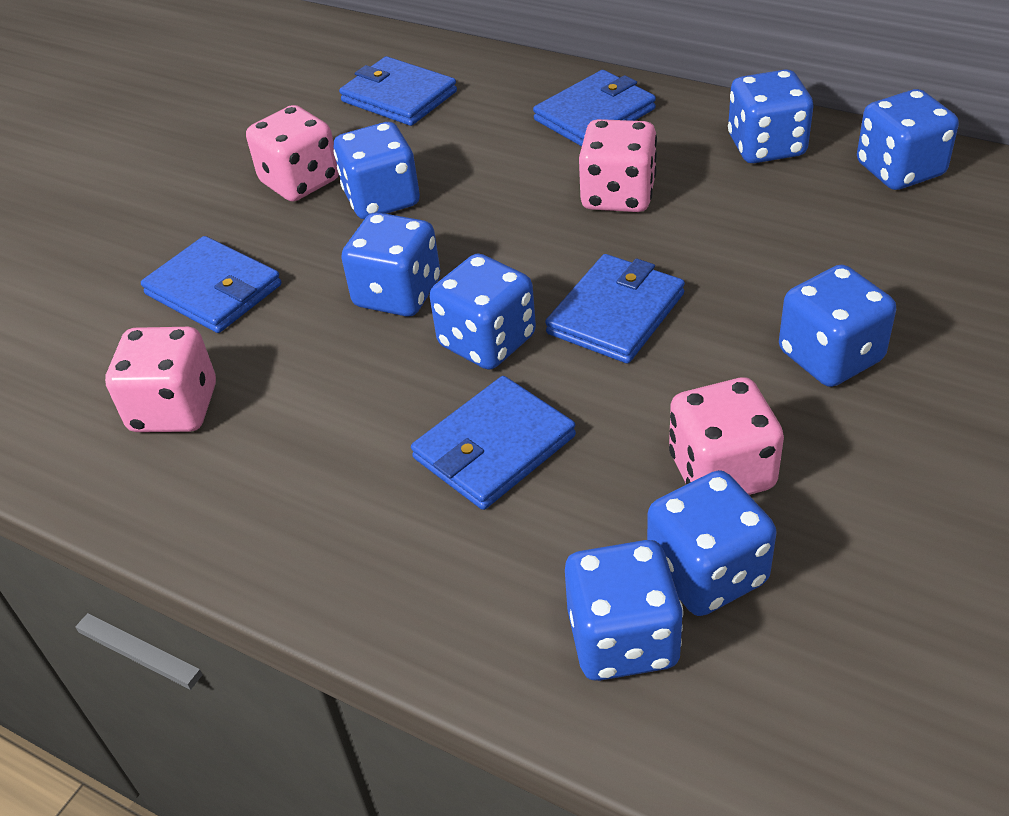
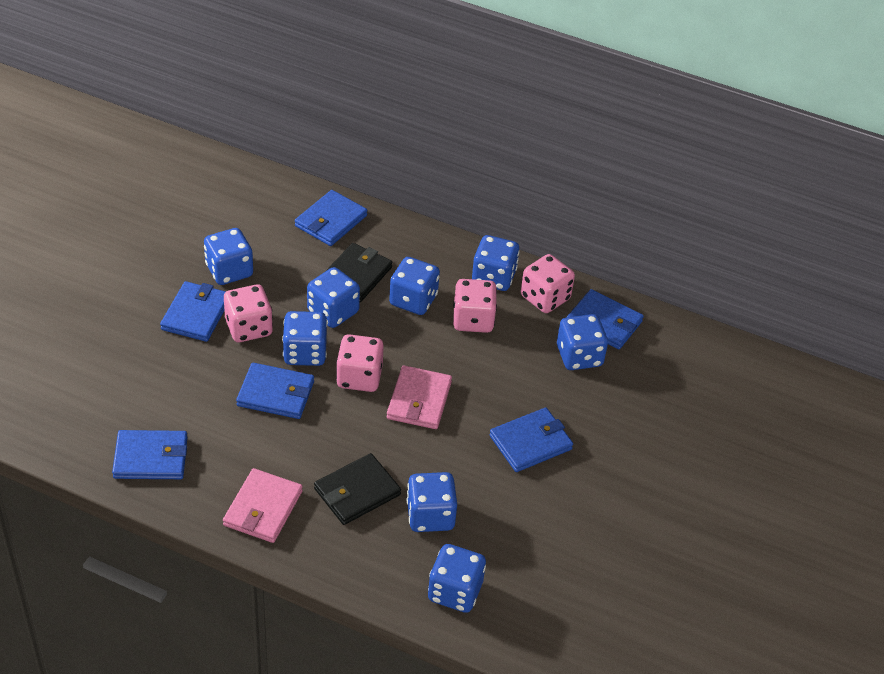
black wallet: 0 -> 2
blue wallet: 5 -> 6
pink wallet: 0 -> 2

